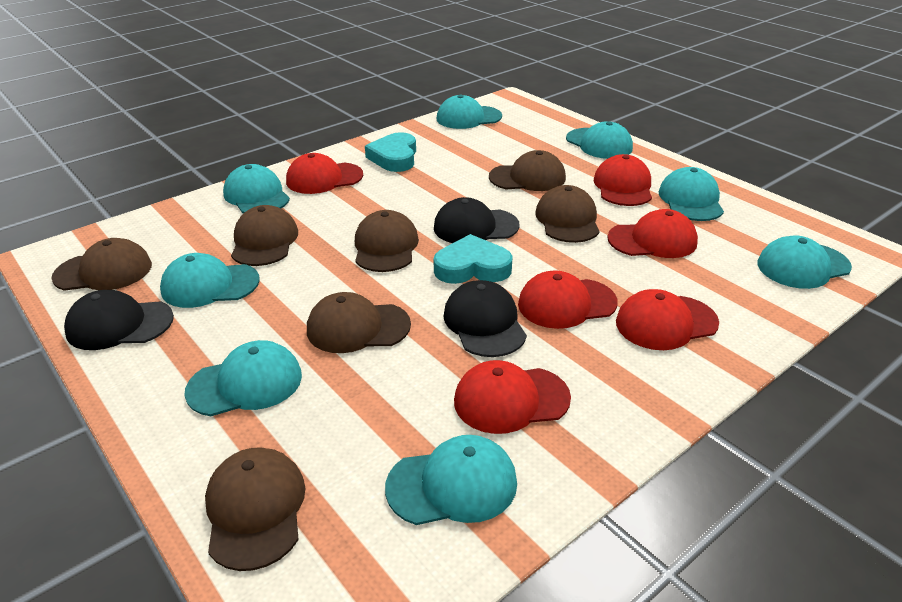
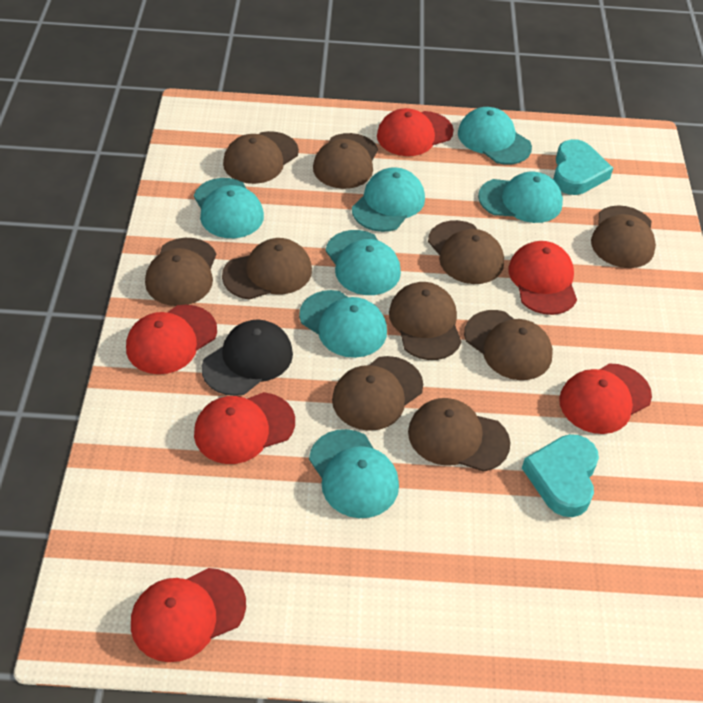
black cap: 3 -> 1
brown cap: 7 -> 10
turquoise cap: 8 -> 7

